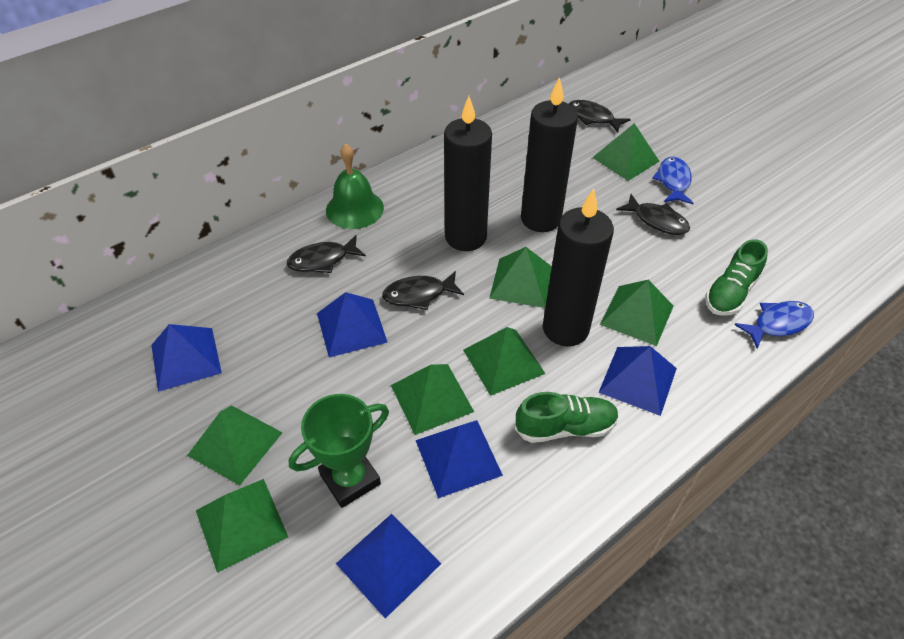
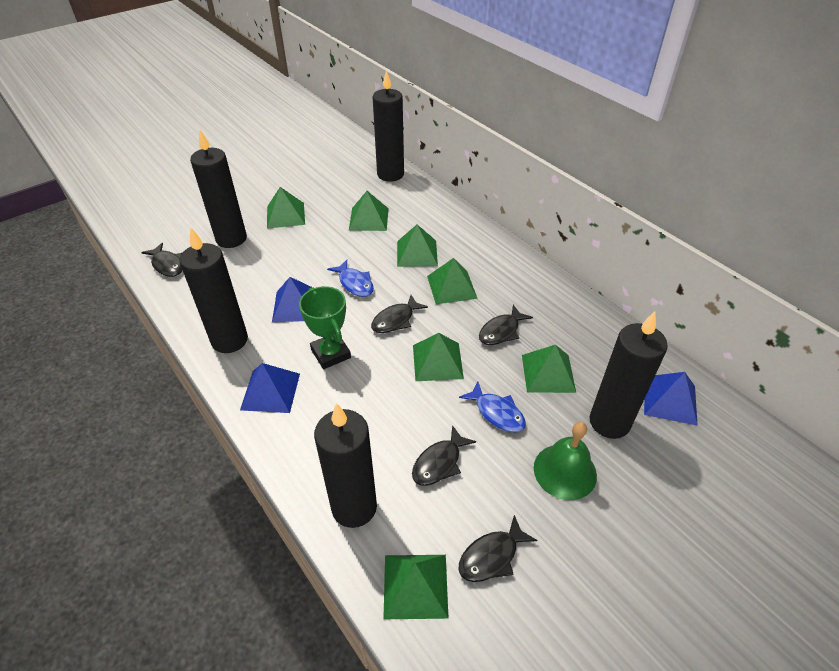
black candle: 3 -> 5
black fish: 4 -> 5
blue pyramid: 5 -> 3
green shoe: 2 -> 0

